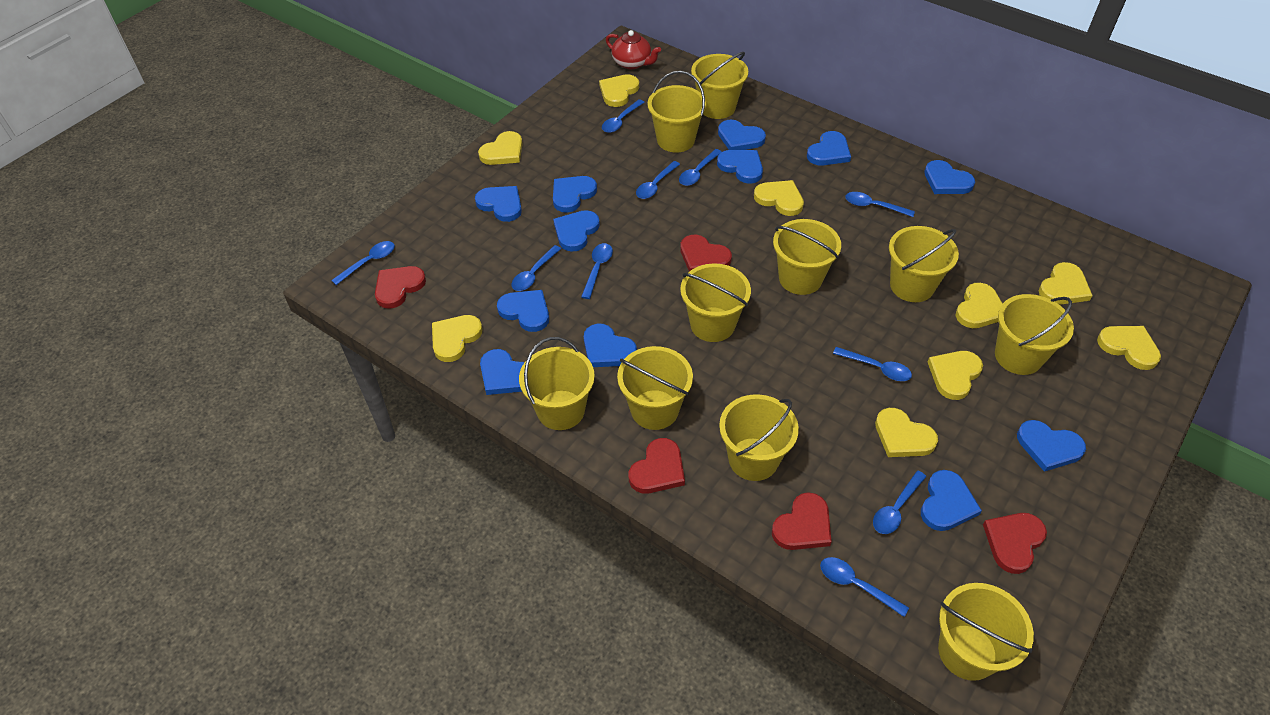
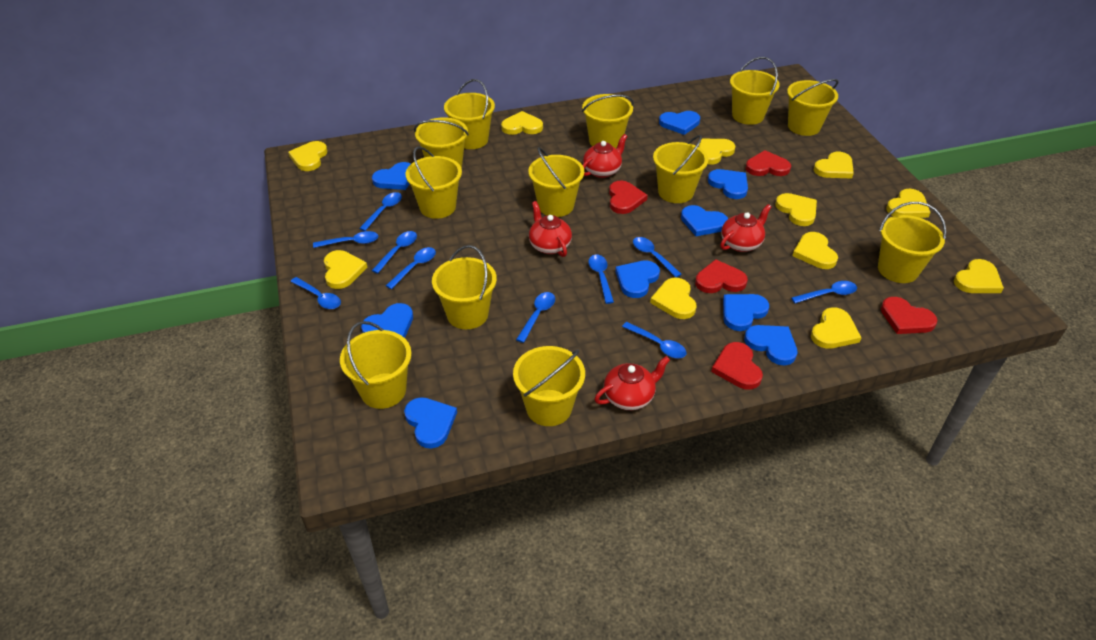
blue heart: 12 -> 9
red teapot: 1 -> 4
yellow bucket: 10 -> 12
yellow heart: 9 -> 11

